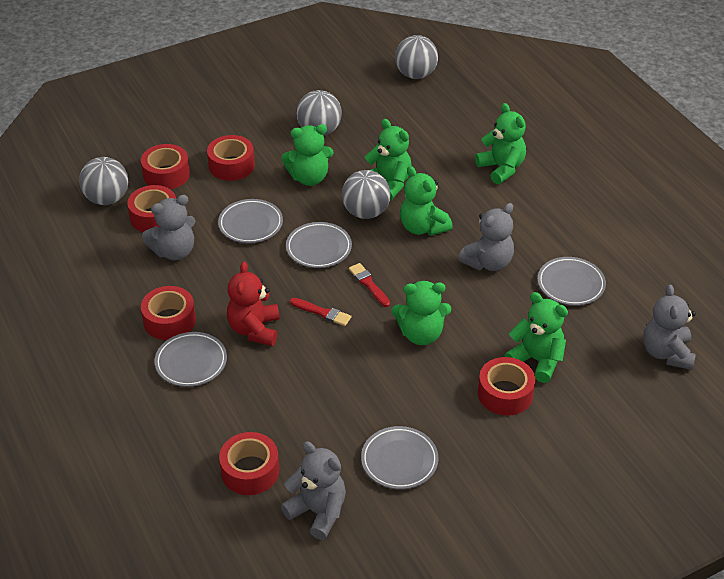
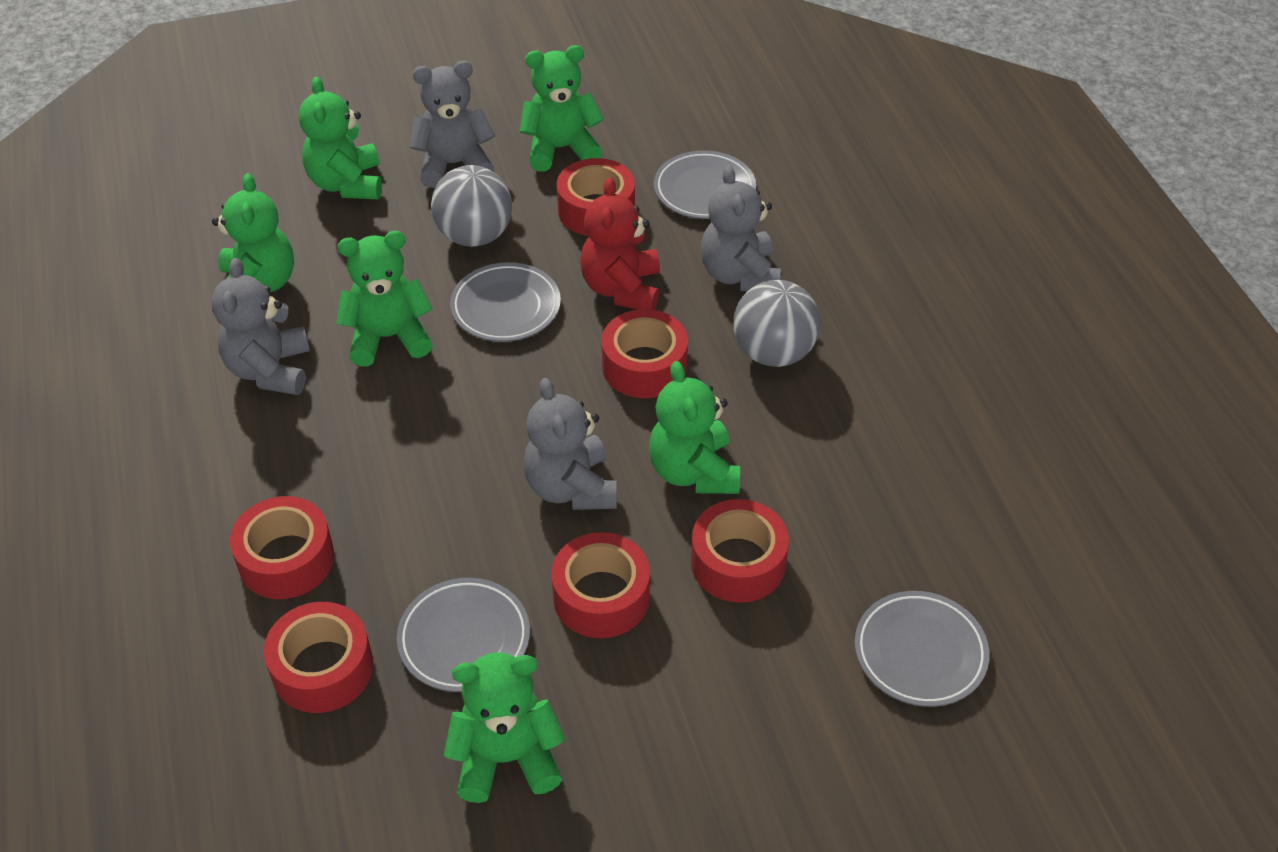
grey ball: 4 -> 2
grey plate: 5 -> 4
red brush: 2 -> 0

